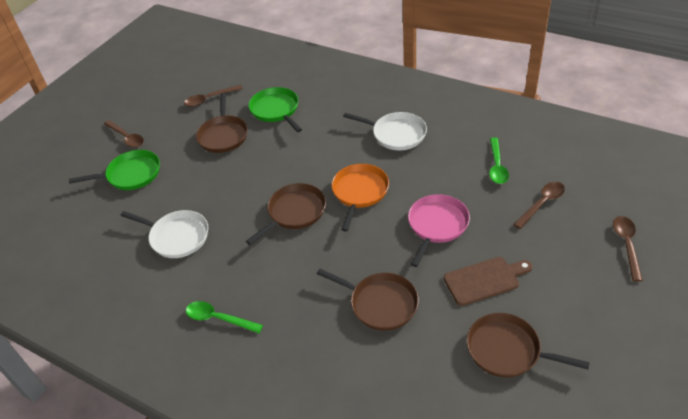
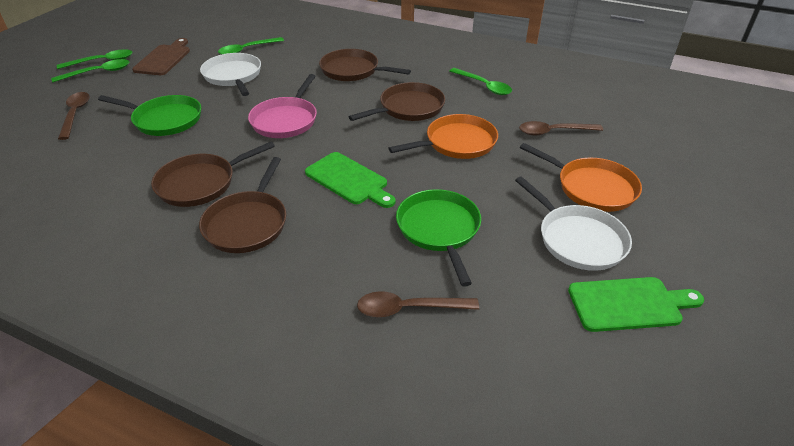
brown spoon: 4 -> 3
green cutting board: 0 -> 2
green spoon: 2 -> 4
orange pan: 1 -> 2

